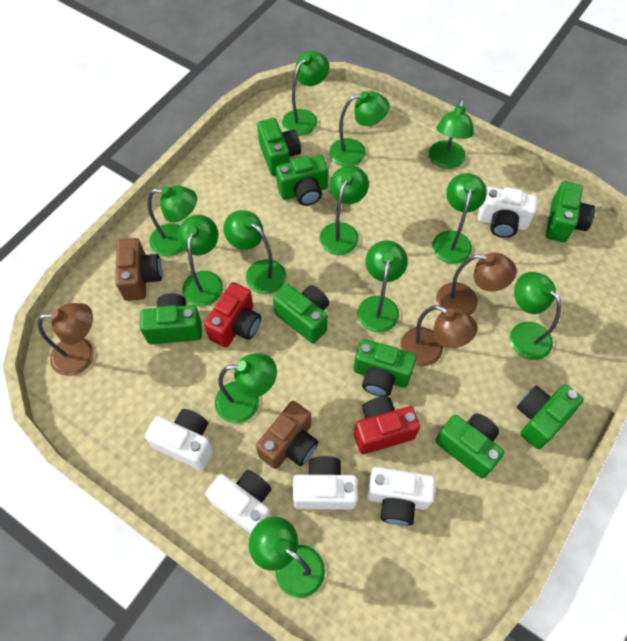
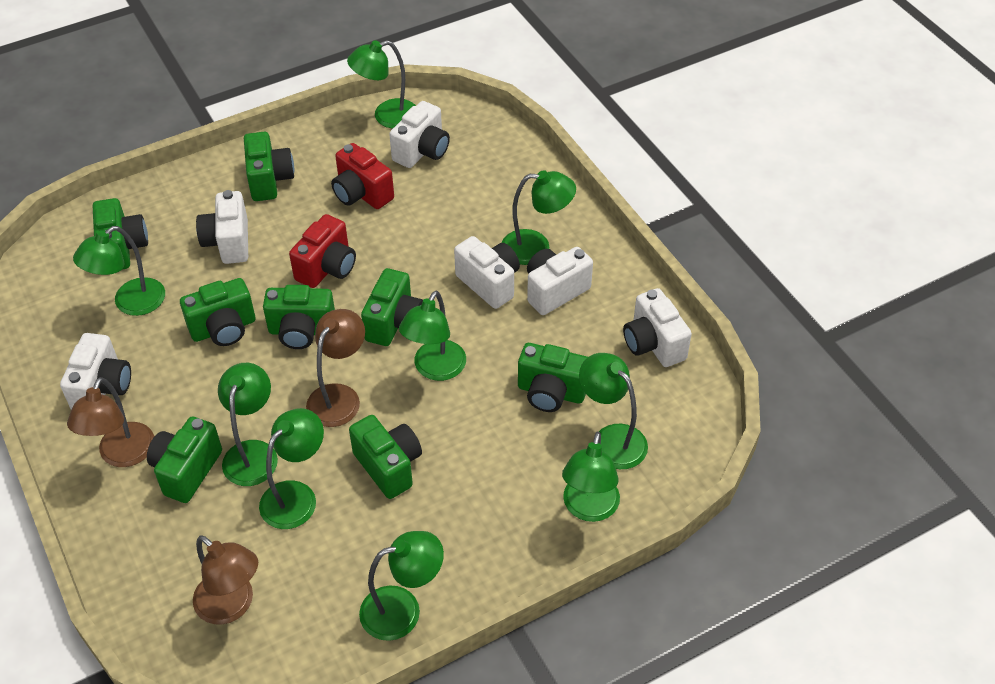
brown camera: 2 -> 0
green lamp: 12 -> 9
white camera: 5 -> 6

